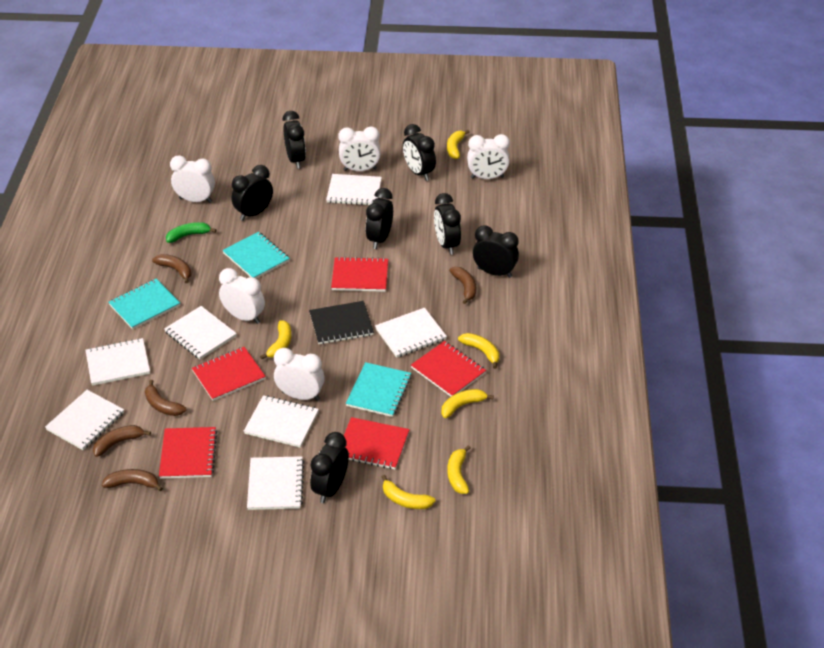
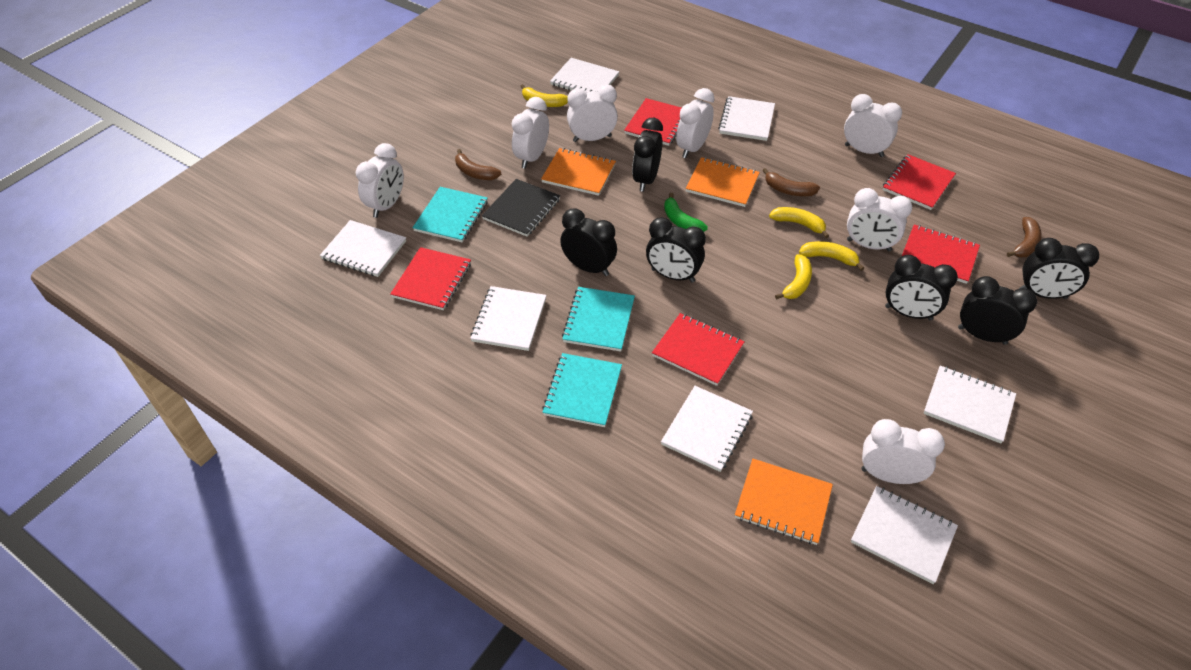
black clock: 7 -> 6
brown banana: 5 -> 3
orange notebook: 0 -> 3
white clock: 5 -> 7
yellow banana: 6 -> 4

